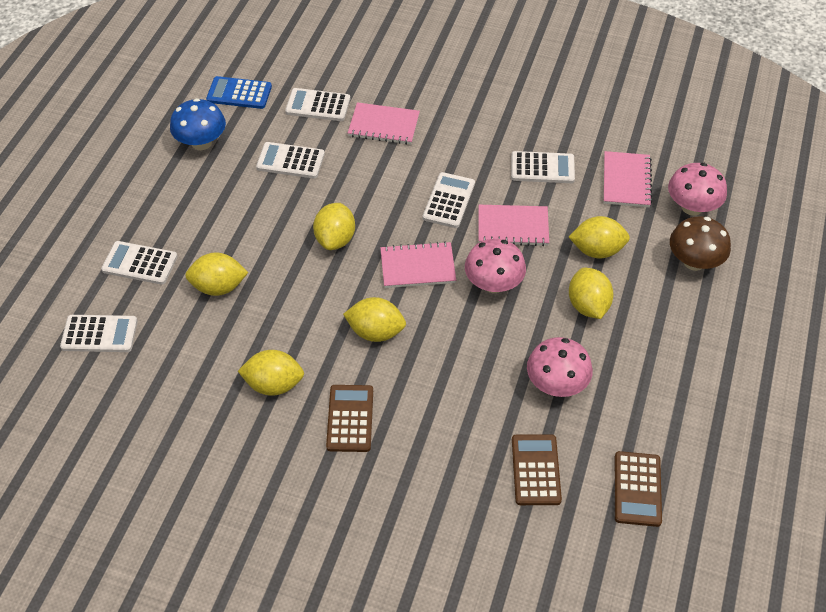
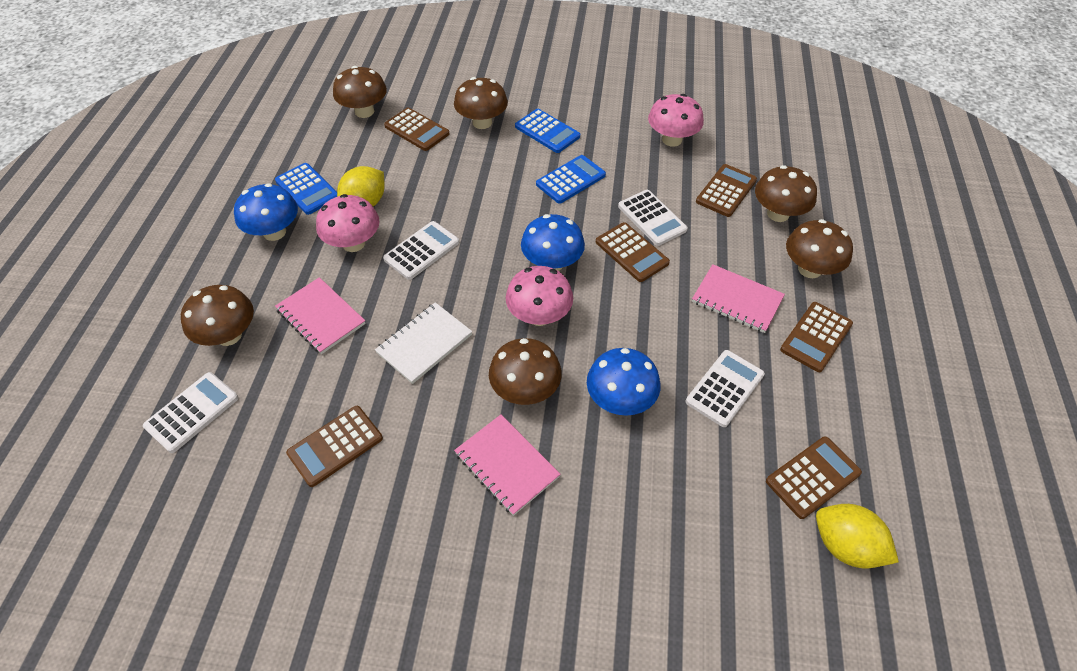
blue calculator: 1 -> 3
blue mushroom: 1 -> 3
brown calculator: 3 -> 6
brown mushroom: 1 -> 6
pink notebook: 4 -> 3
white calculator: 6 -> 4
white notebook: 0 -> 1
yellow lemon: 6 -> 2

